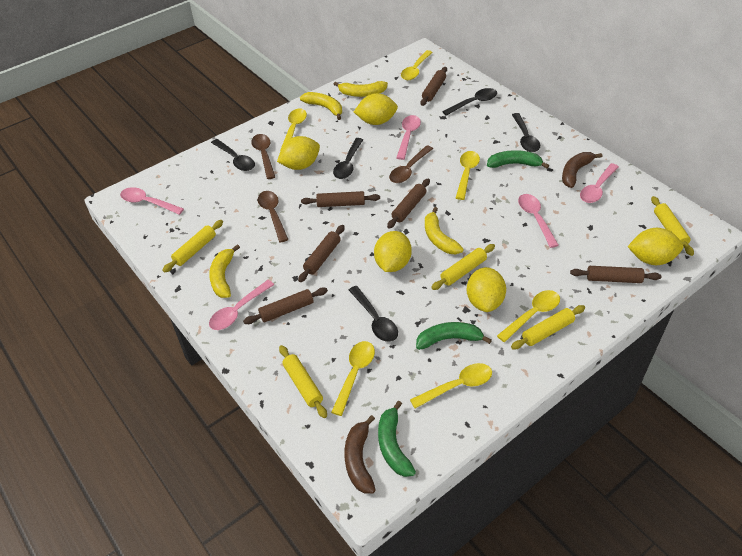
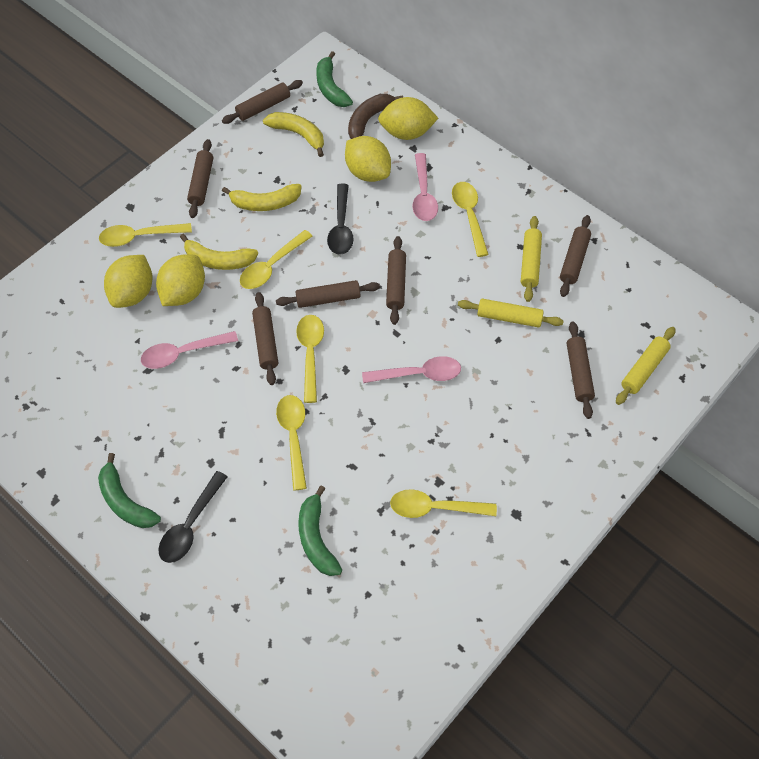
black spoon: 5 -> 2
brown banana: 2 -> 1
brown rolling pin: 6 -> 7
brown spoon: 3 -> 0
pink spoon: 5 -> 3
yellow banana: 4 -> 3
yellow lemon: 5 -> 4
yellow rolling pin: 5 -> 3

